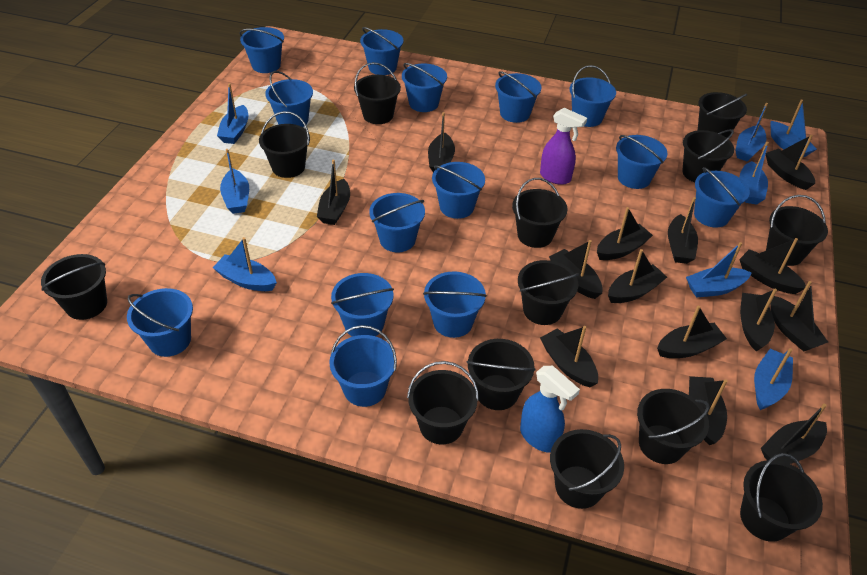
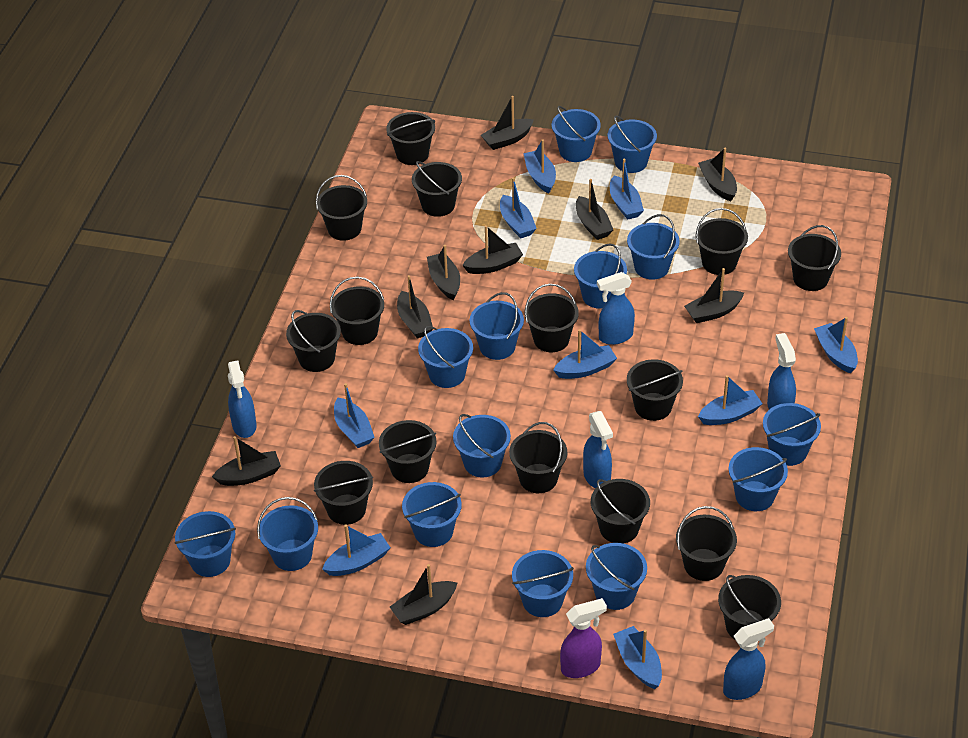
black boat: 14 -> 9
black bucket: 13 -> 15
blue boat: 8 -> 9
blue spray bottle: 1 -> 5

